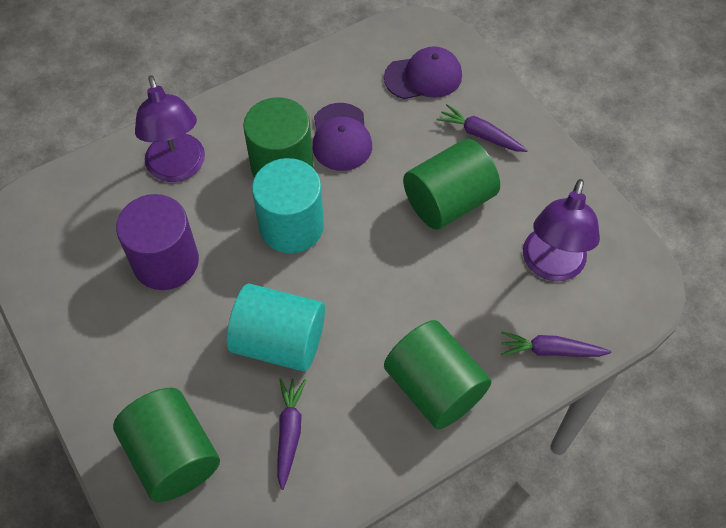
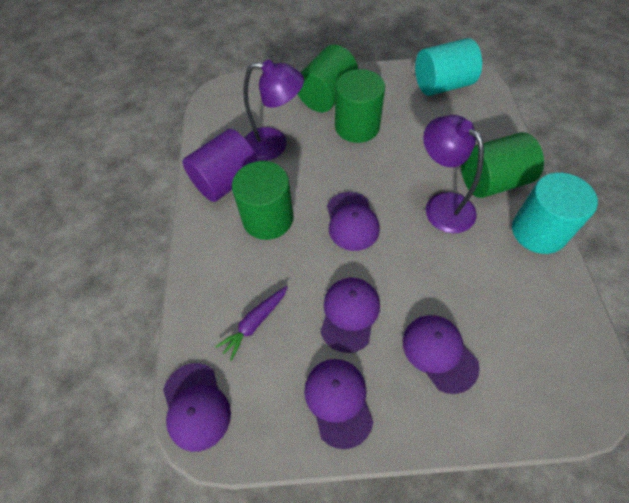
purple cap: 2 -> 5
purple carrot: 3 -> 1

